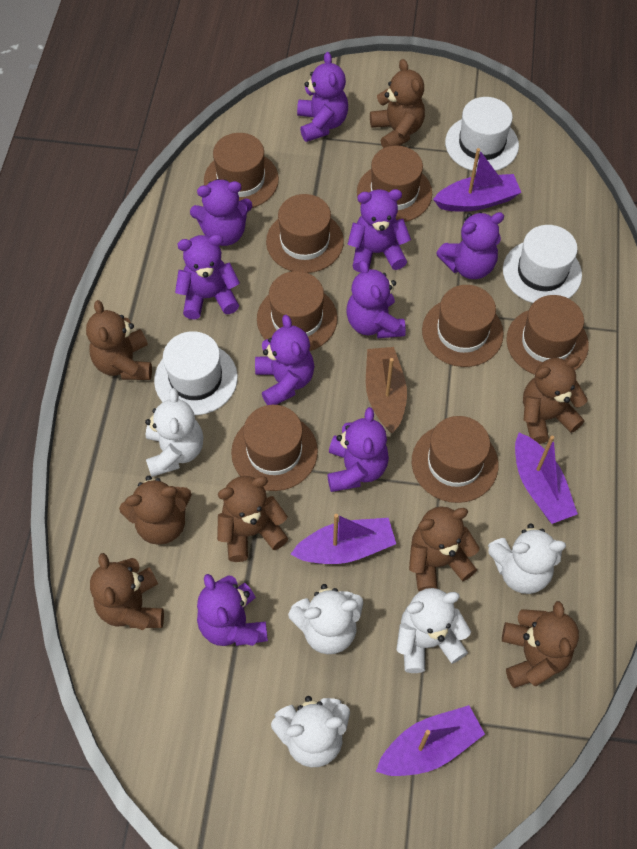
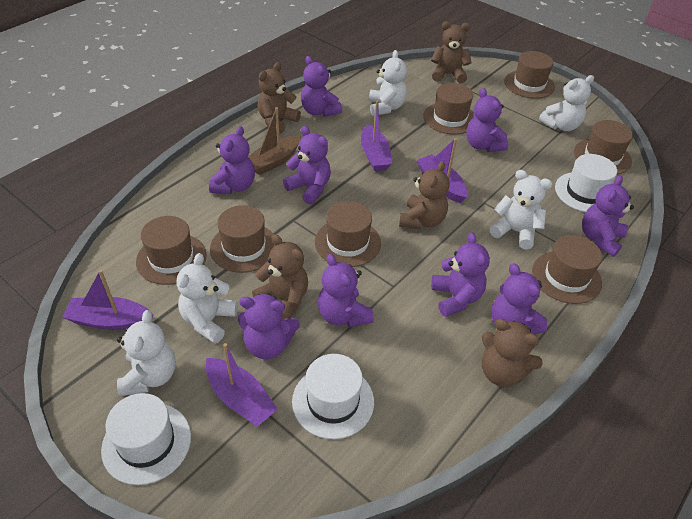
brown hat: 8 -> 7
brown teddy bear: 8 -> 5

